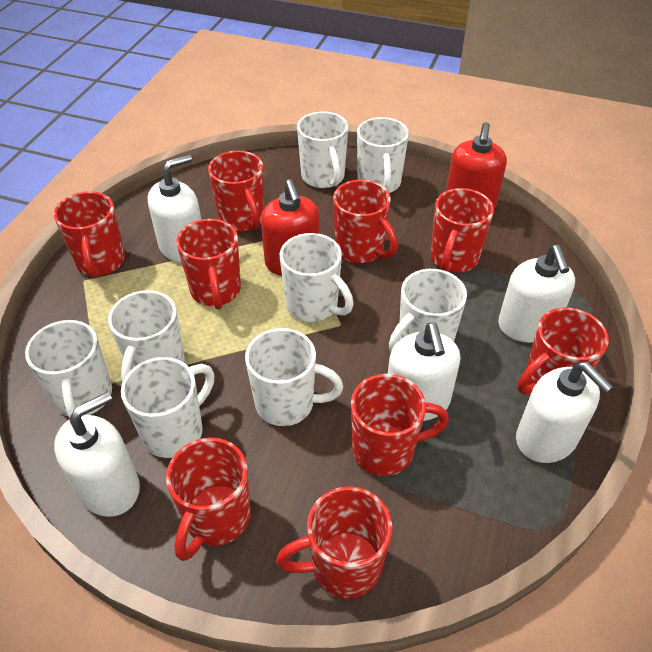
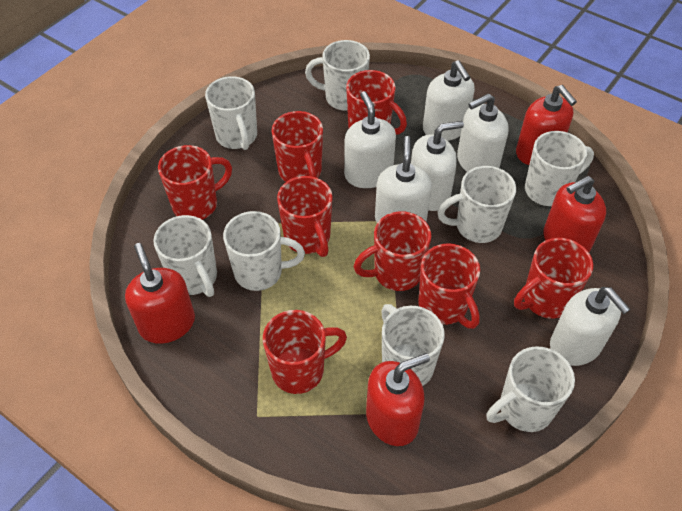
red mug: 9 -> 8
red soap dispenser: 2 -> 4
white soap dispenser: 5 -> 6

